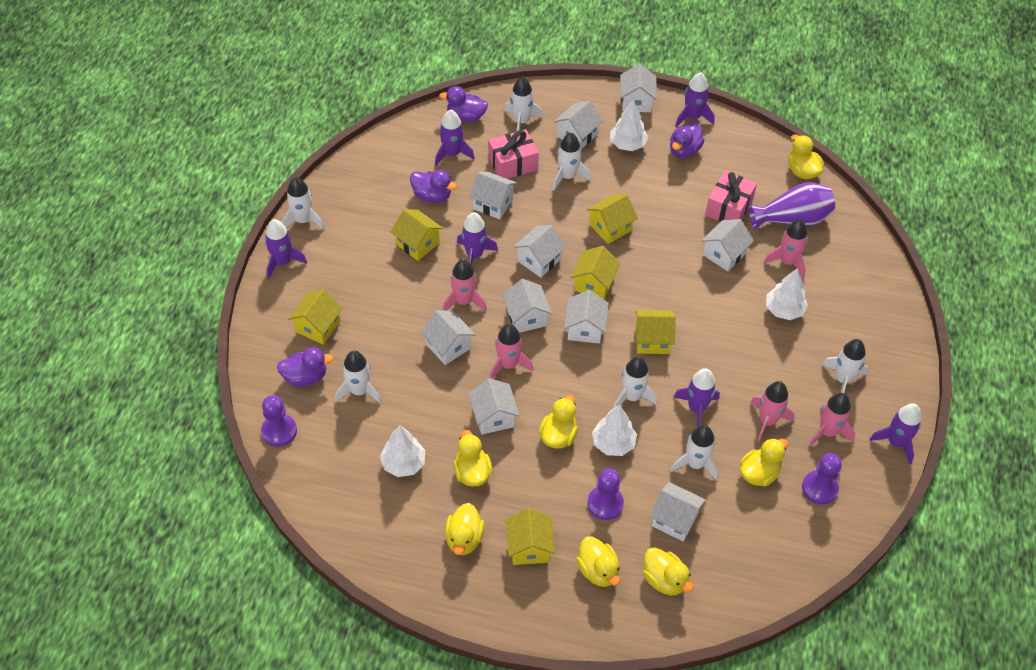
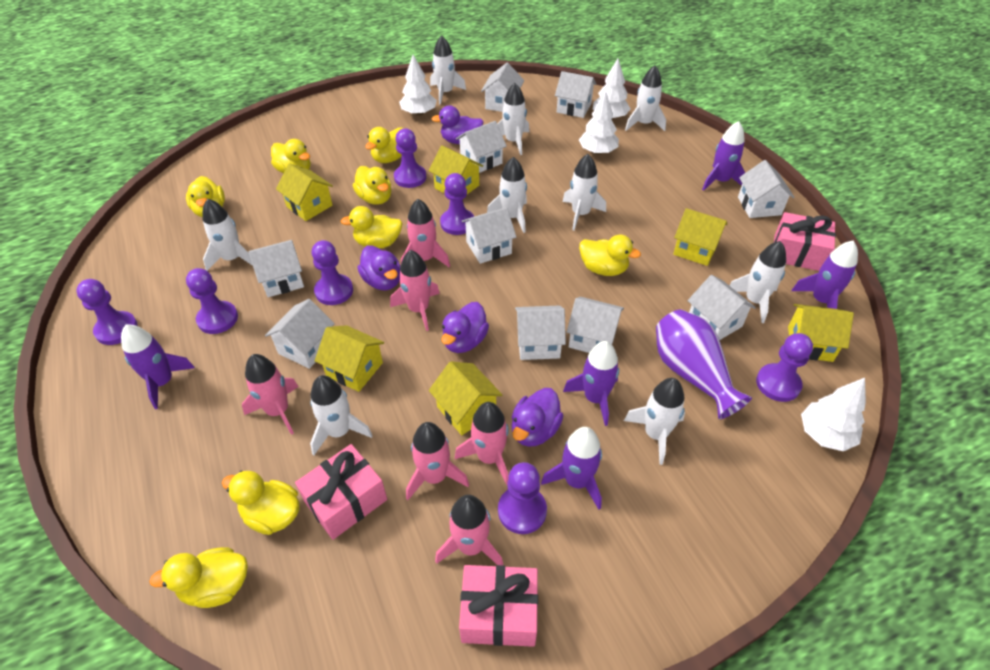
pink gift: 2 -> 3
pink rocket: 5 -> 6
purple pawn: 3 -> 7
purple rocket: 6 -> 5
white rocket: 7 -> 9
yellow duck: 7 -> 8

